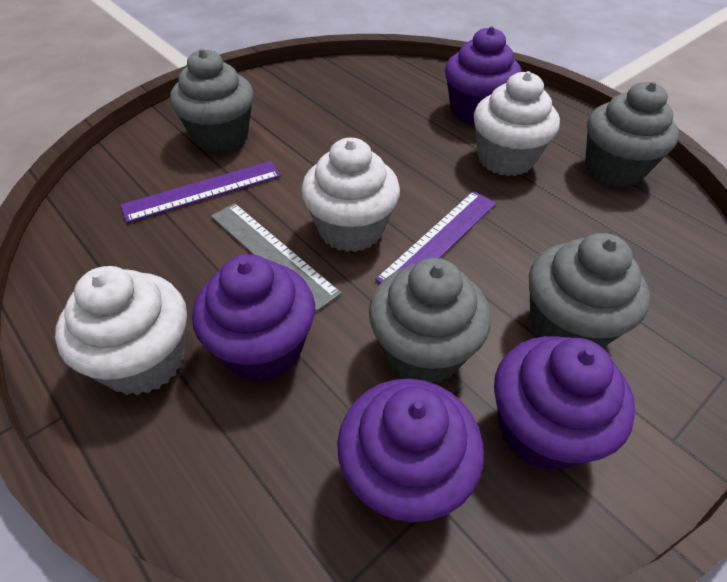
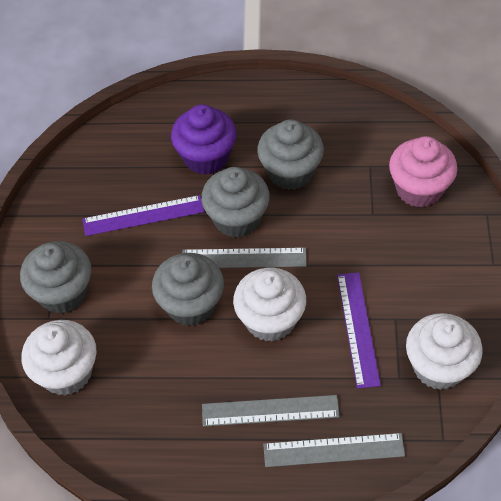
grey ruler: 1 -> 3
pink cupcake: 0 -> 1
purple cupcake: 4 -> 1

